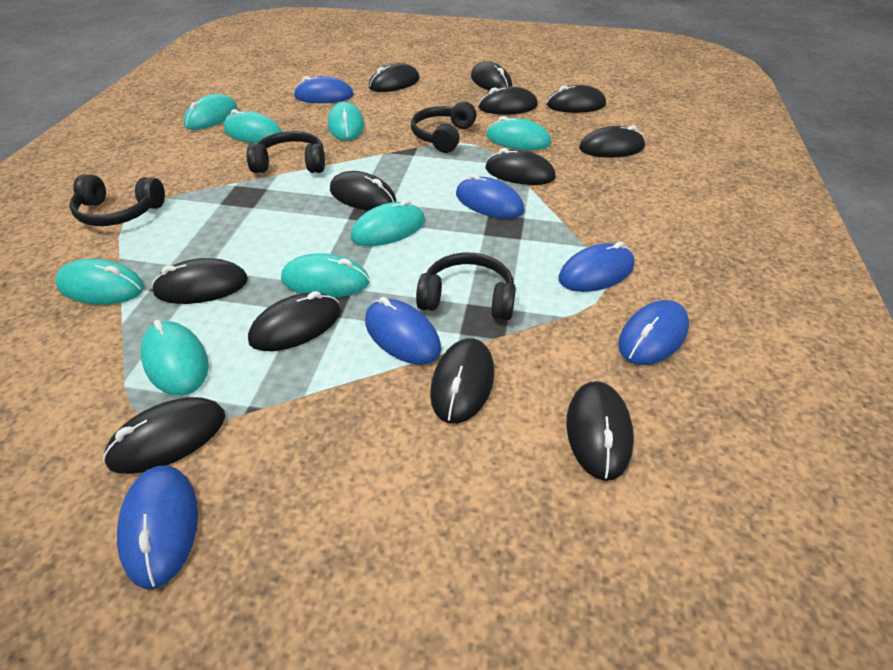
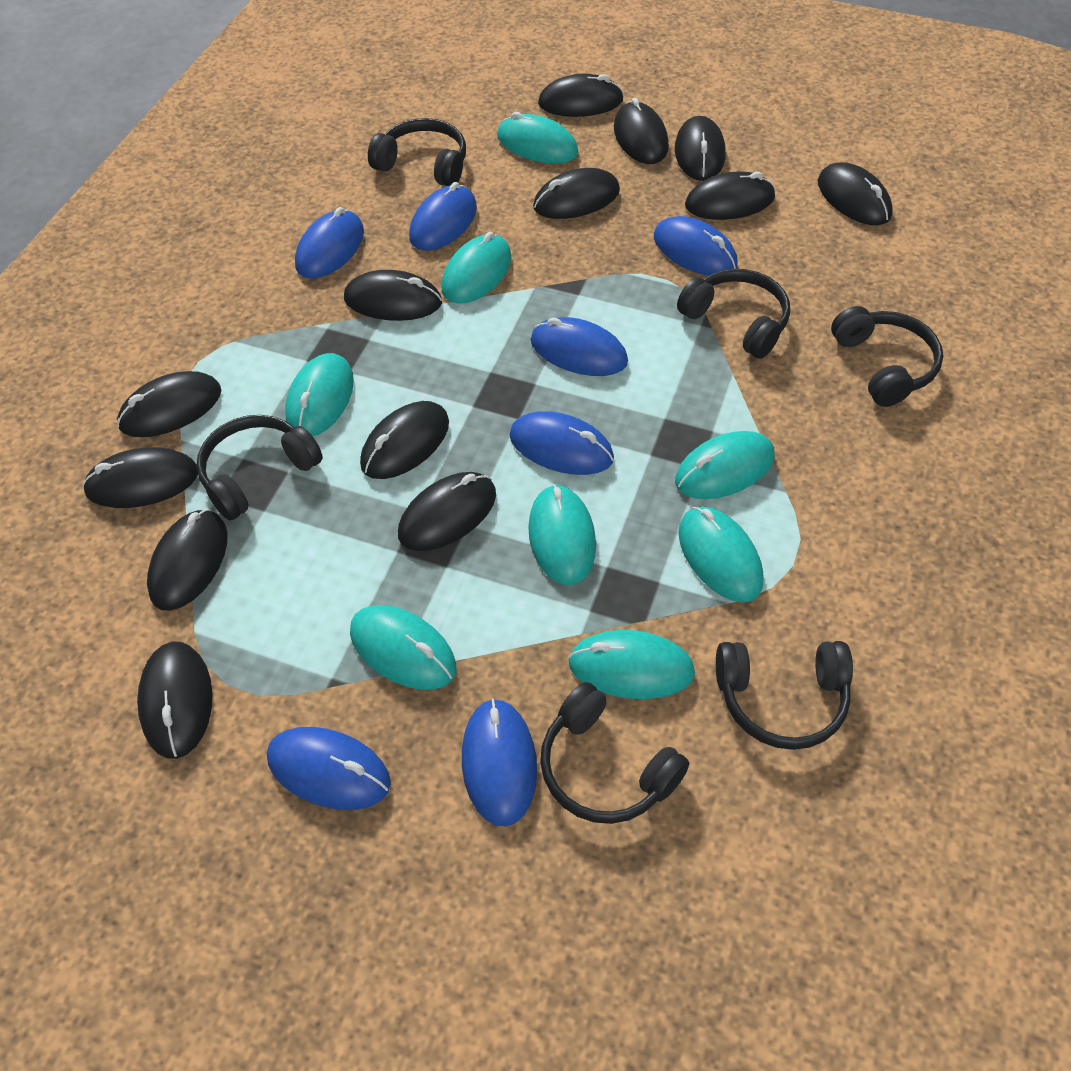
black headphones: 4 -> 6
black mouse: 12 -> 13
blue mouse: 6 -> 7

